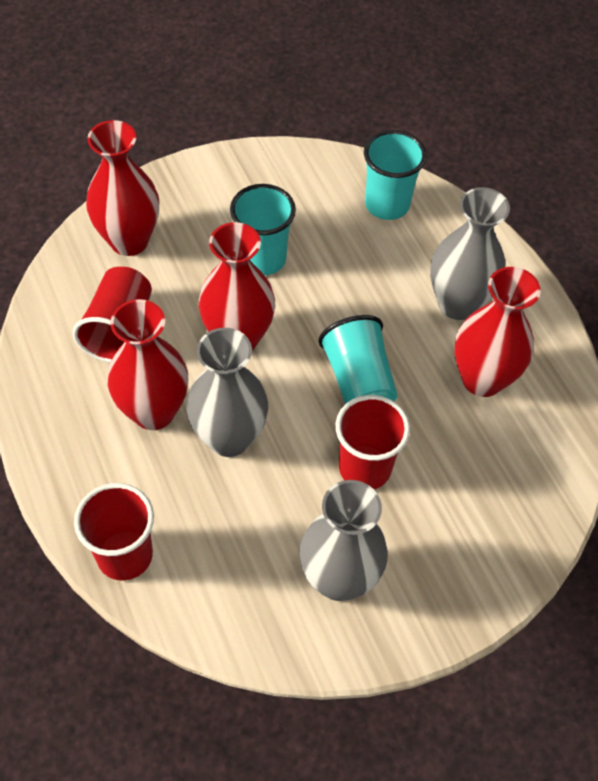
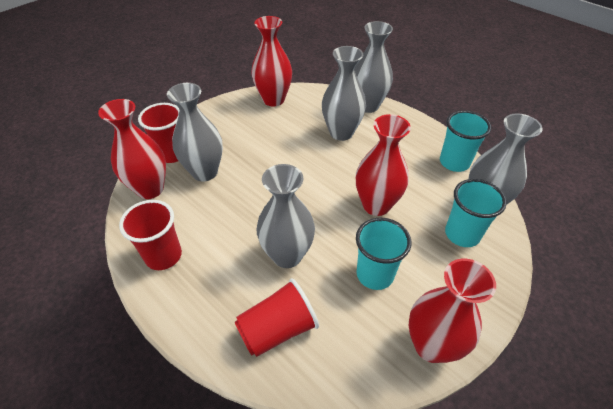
grey vase: 3 -> 5

